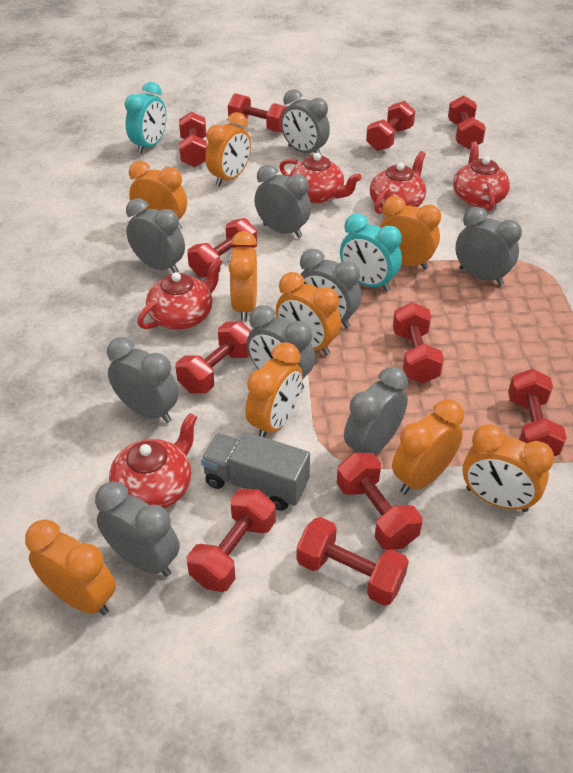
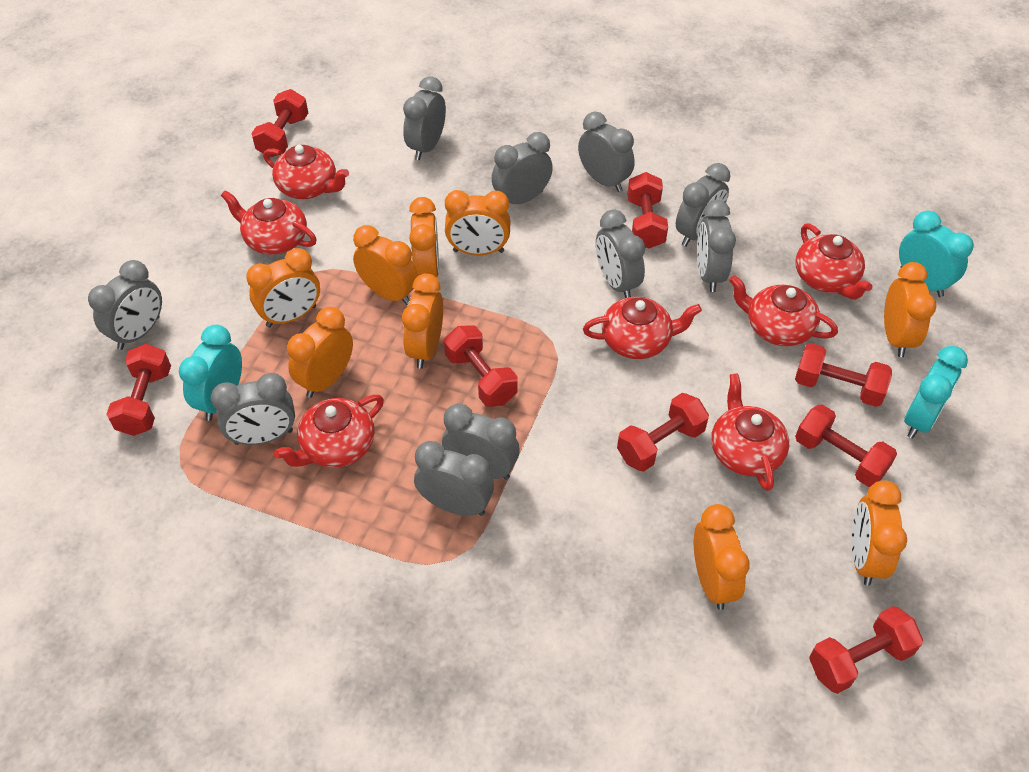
grey clock: 9 -> 10
grey truck: 1 -> 0
red dumbbell: 11 -> 8
red teapot: 5 -> 7
turquoise clock: 2 -> 3

